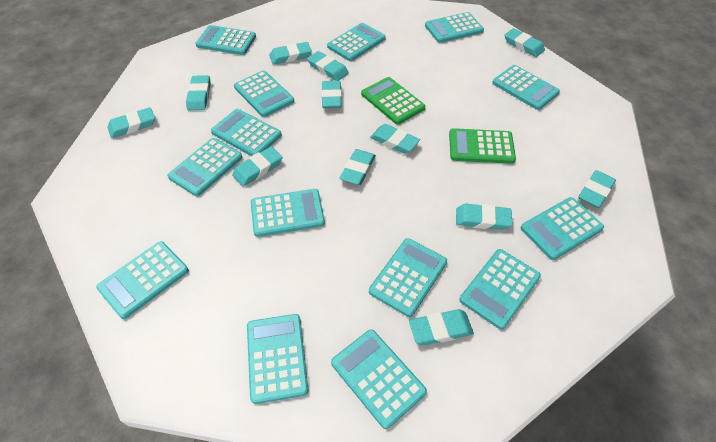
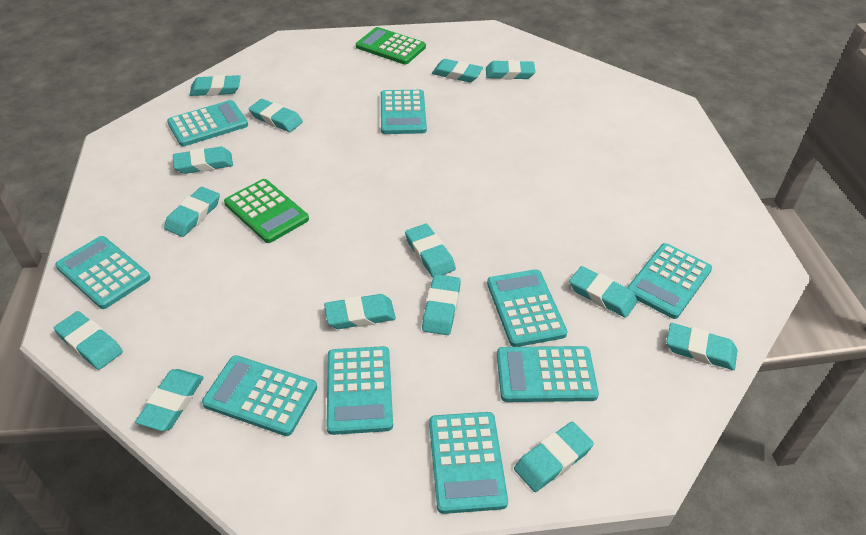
turquoise calculator: 14 -> 9
turquoise eraser: 12 -> 14

